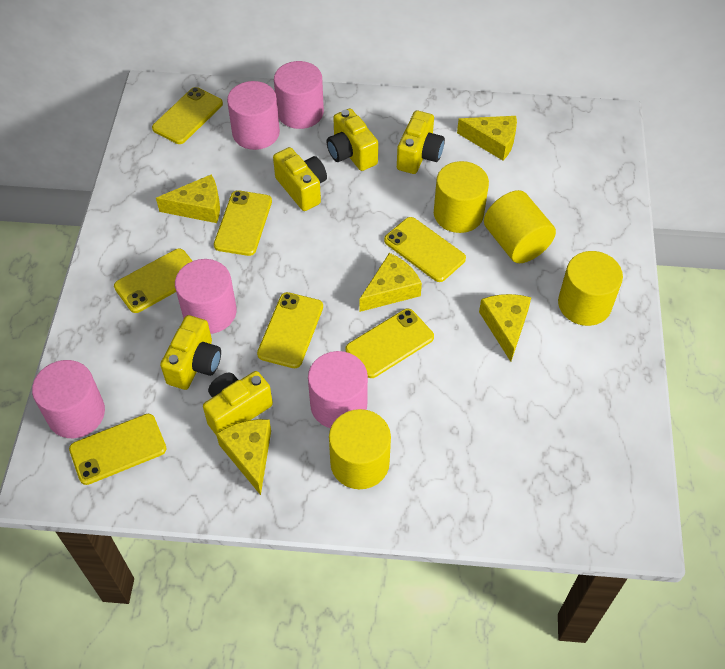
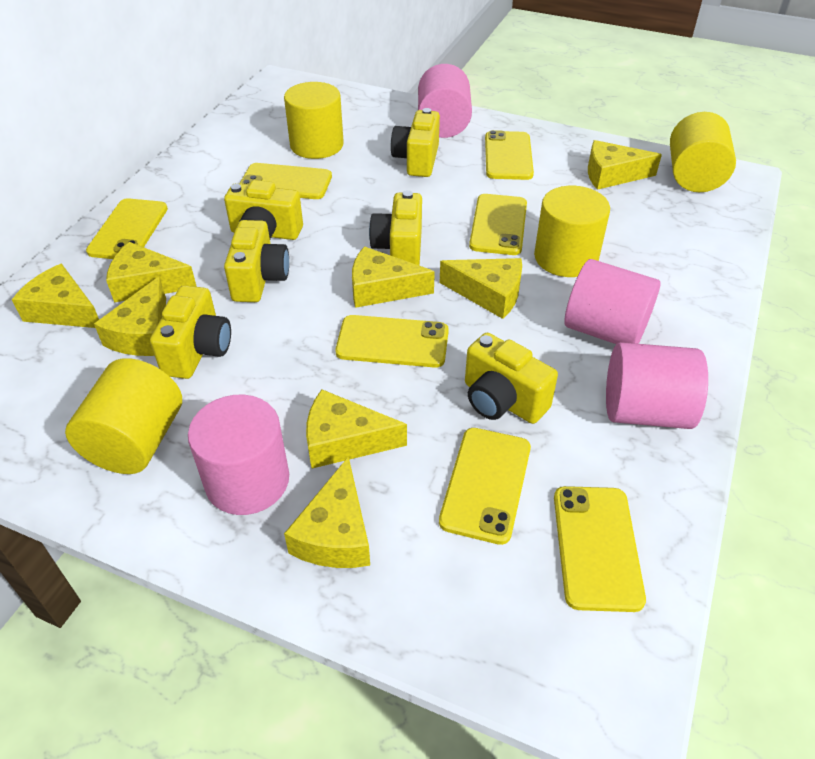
pink cylinder: 5 -> 4
yellow camera: 5 -> 6
yellow cheese: 5 -> 8

